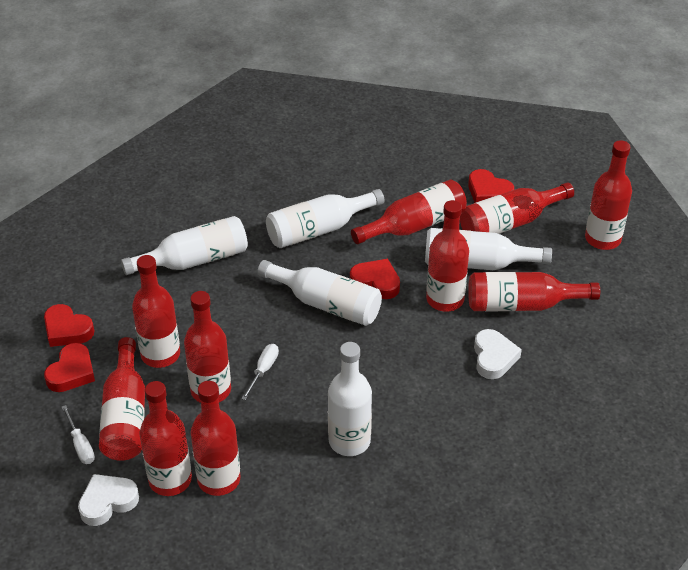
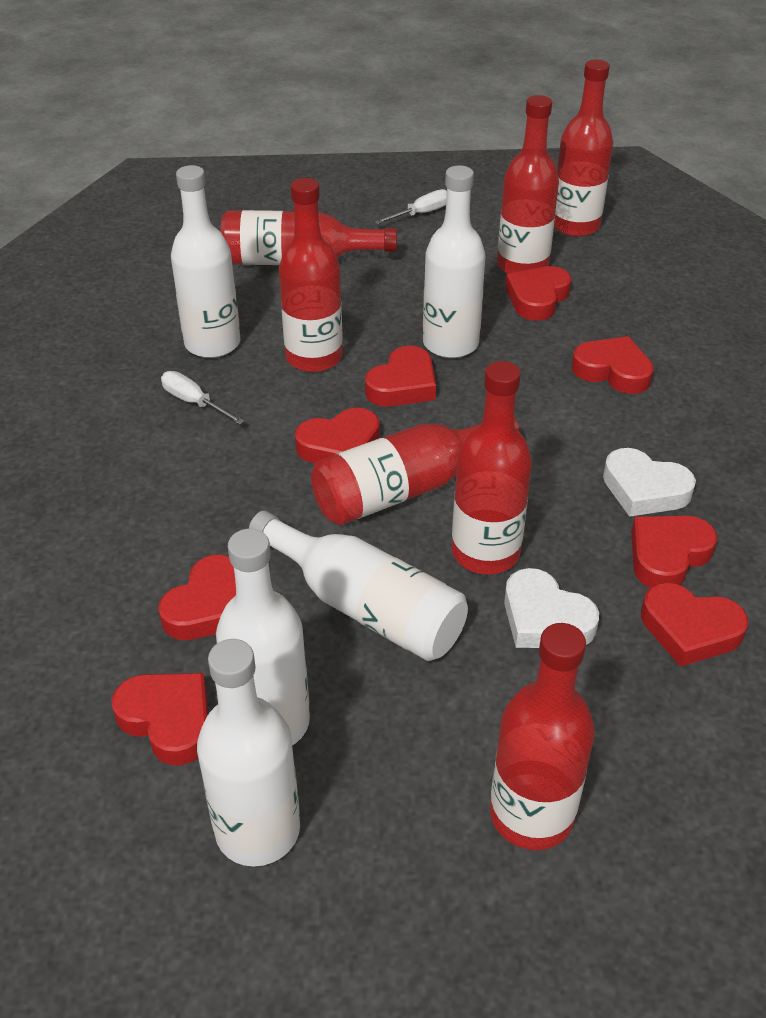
red bottle: 10 -> 7
red heart: 4 -> 8

